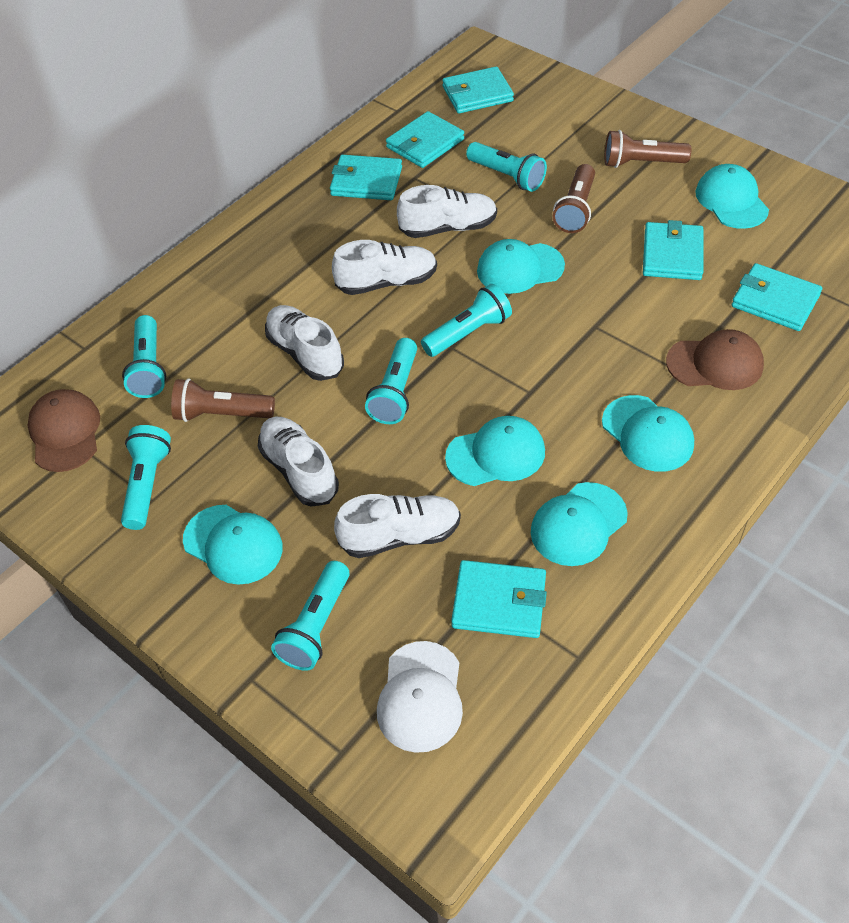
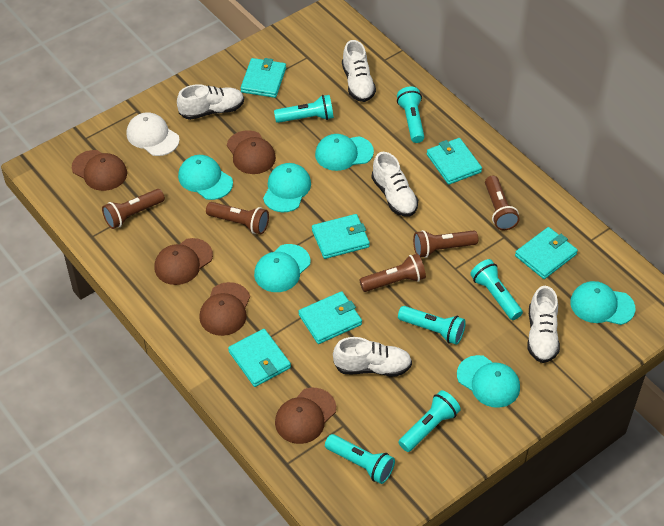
brown cap: 2 -> 5
brown flashlight: 3 -> 5

